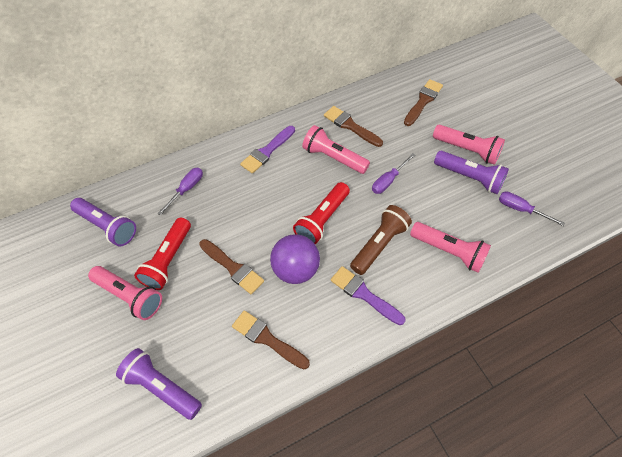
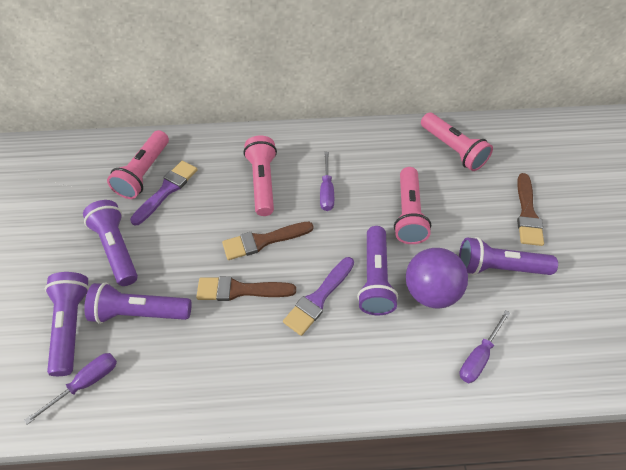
brown brush: 4 -> 3
brown flashlight: 1 -> 0
purple flashlight: 3 -> 5
red flashlight: 2 -> 0

